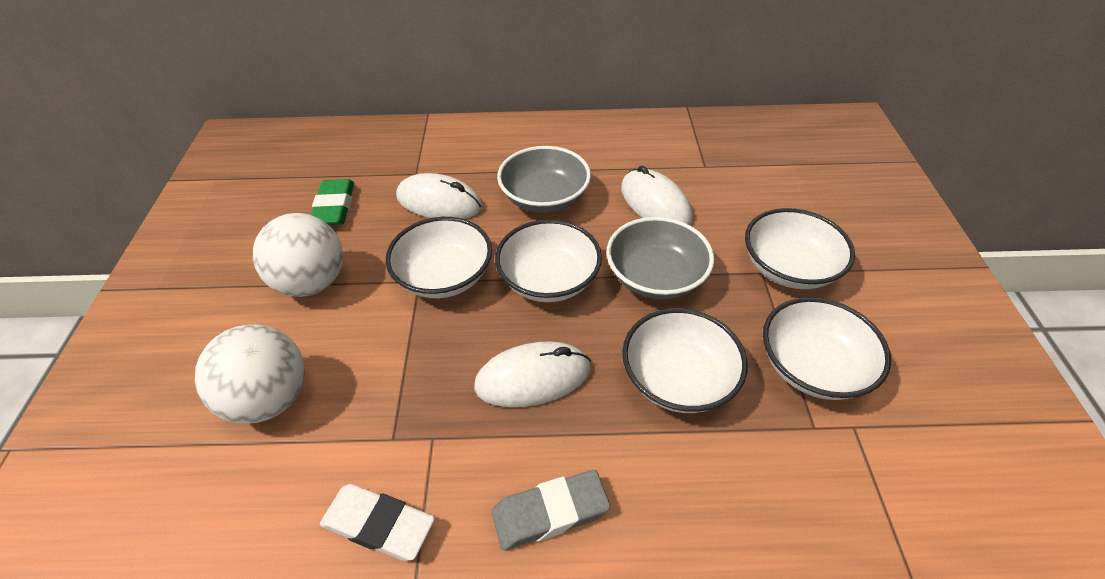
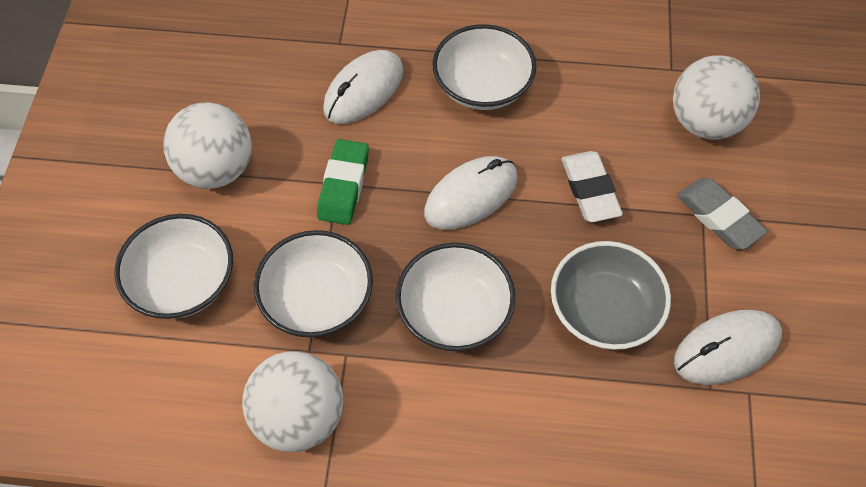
grey bowl: 2 -> 1
white ball: 2 -> 3
white bowl: 5 -> 4

